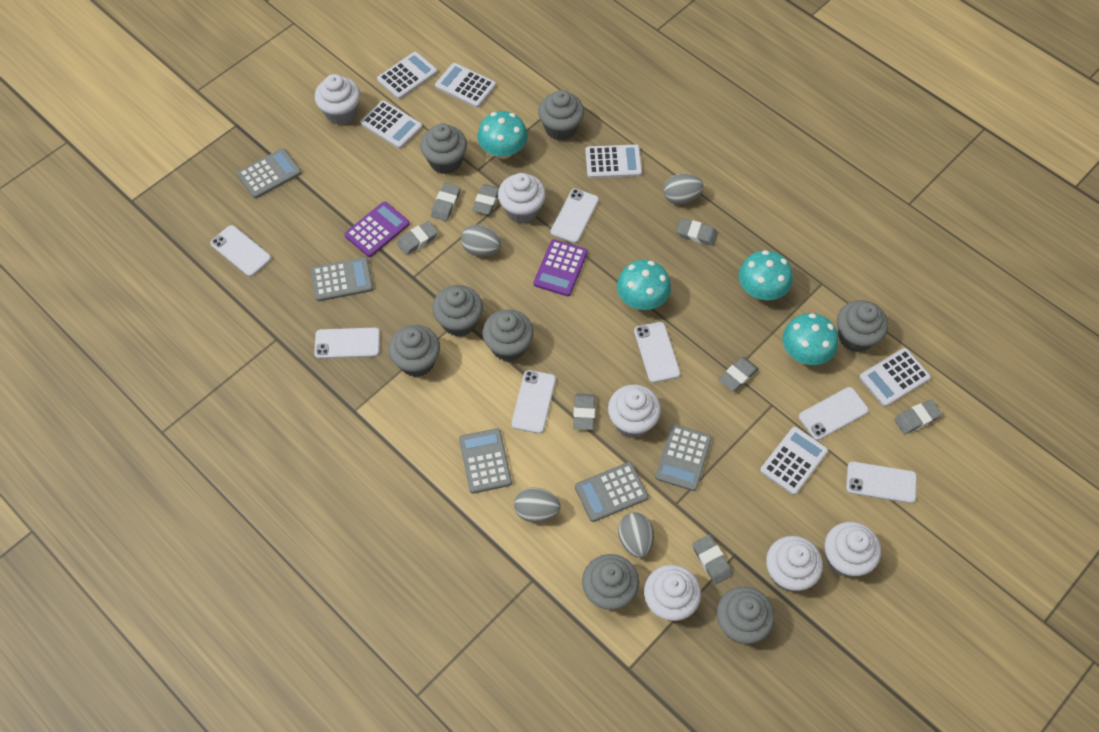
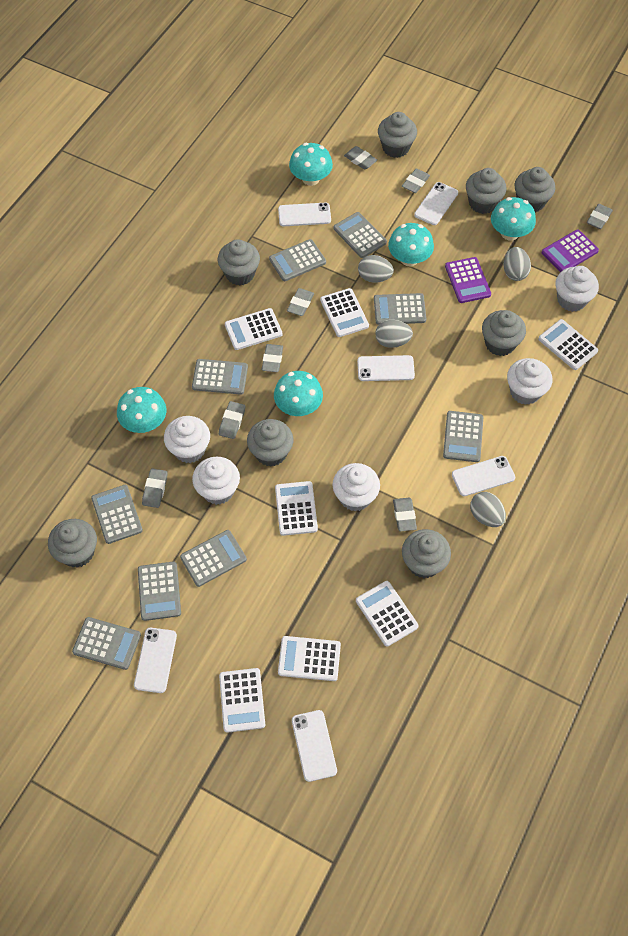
grey calculator: 5 -> 9
turquoise mushroom: 4 -> 5
white calculator: 6 -> 7
white cupcake: 6 -> 5
white phone: 7 -> 6

